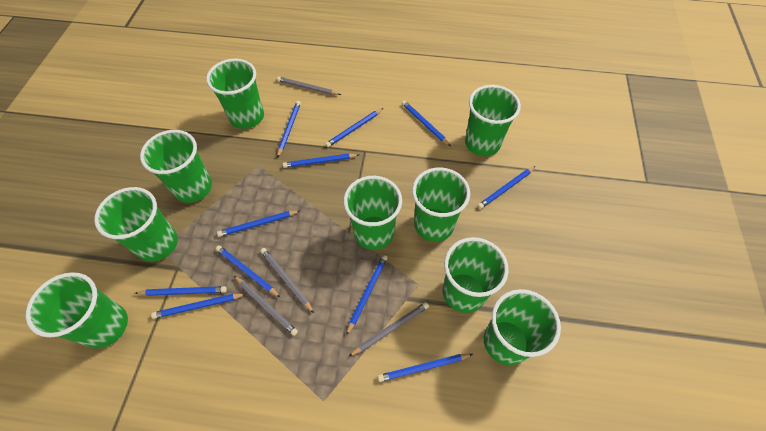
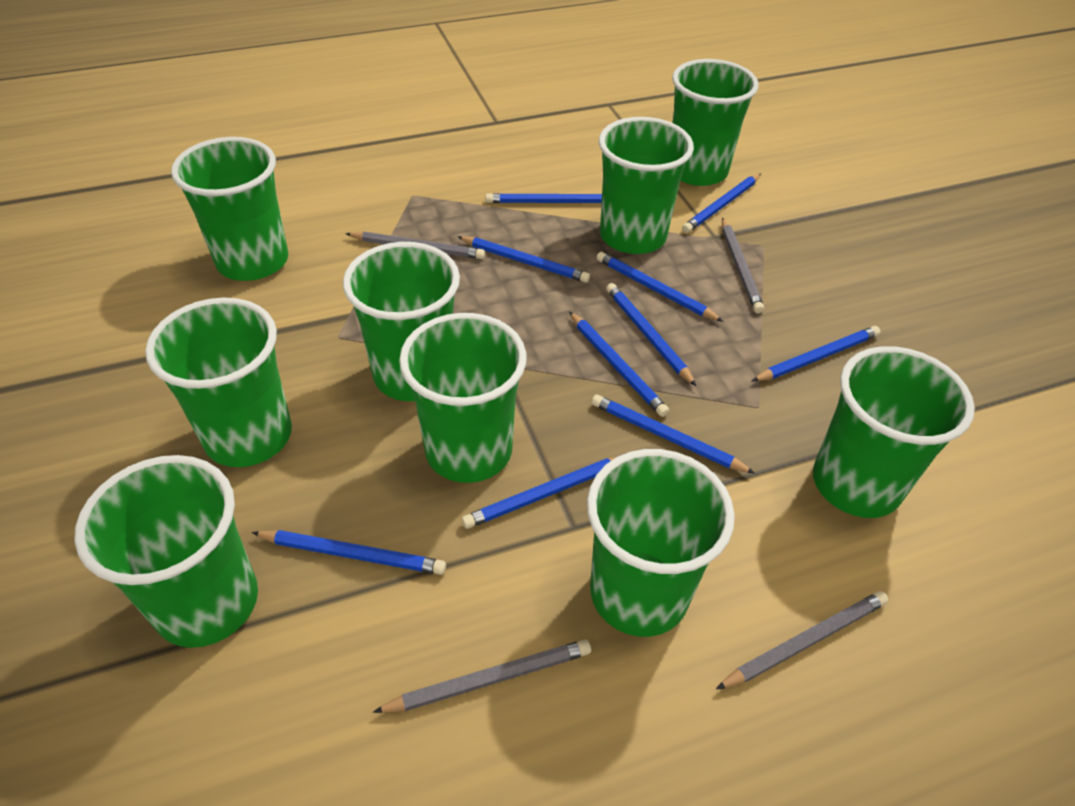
blue pencil: 11 -> 10

